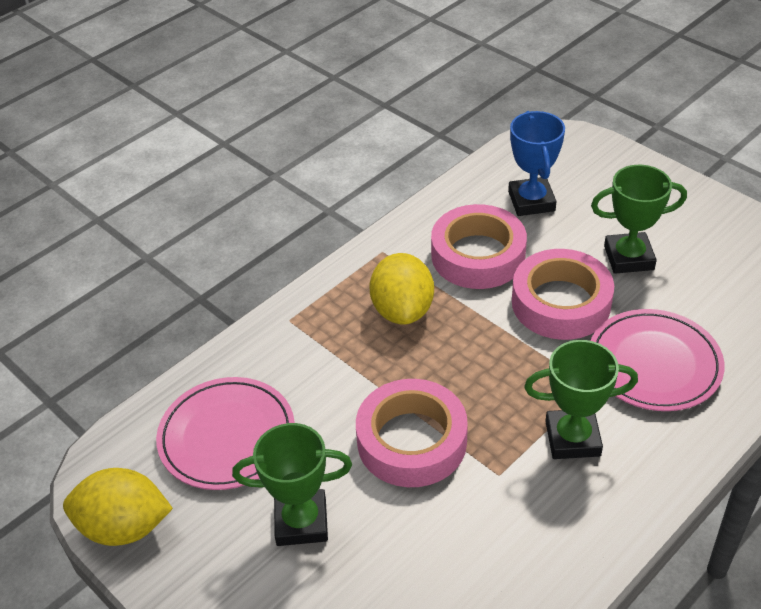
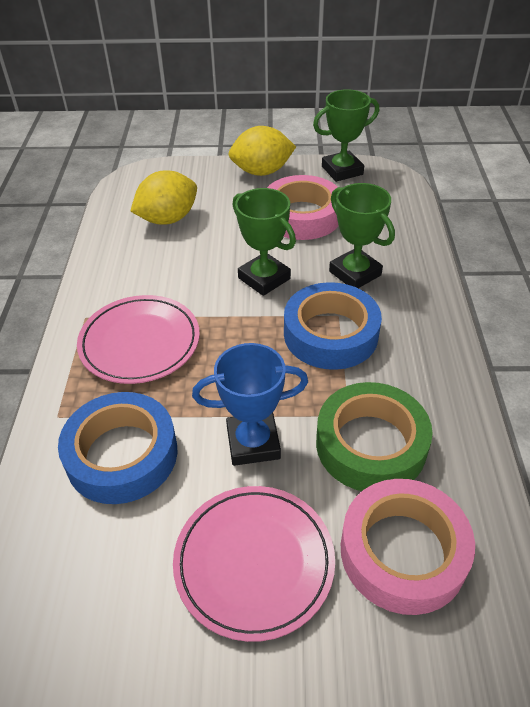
blue tape: 0 -> 2
green tape: 0 -> 1
pink tape: 3 -> 2

